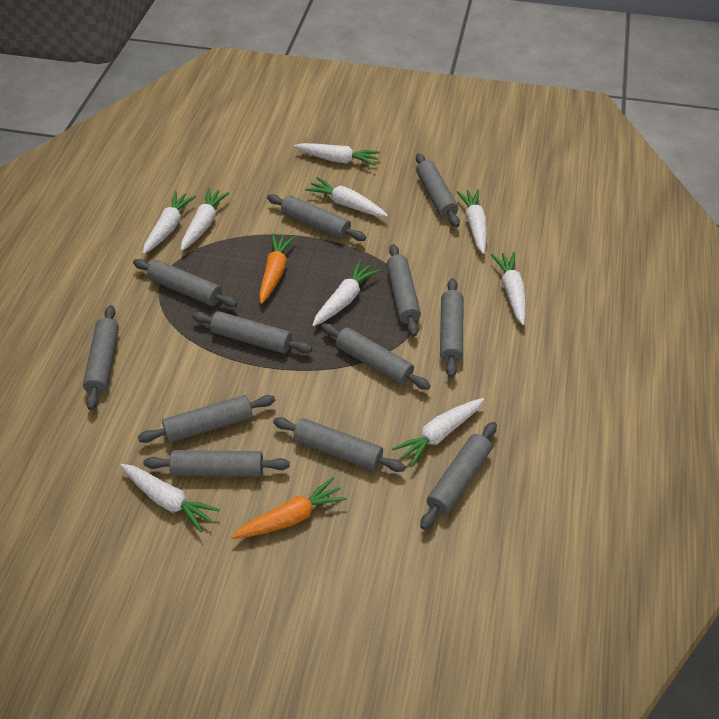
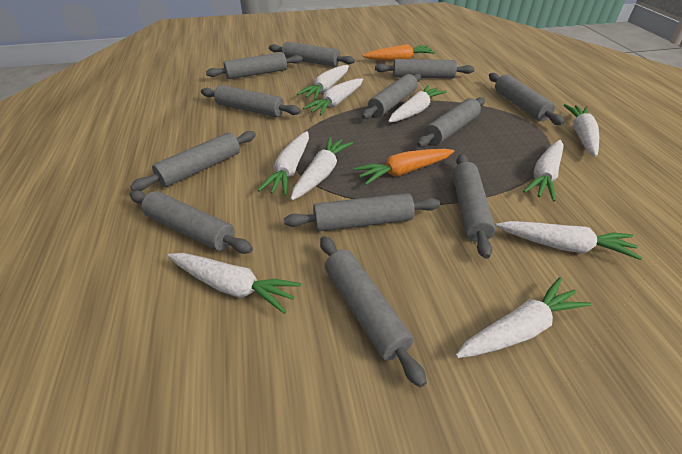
white carrot: 9 -> 10

